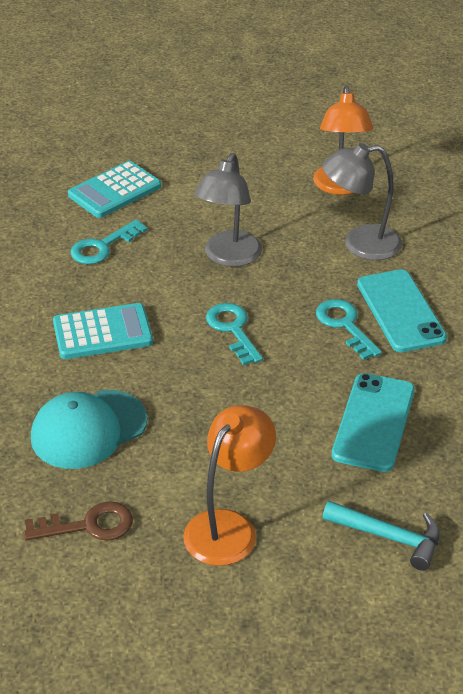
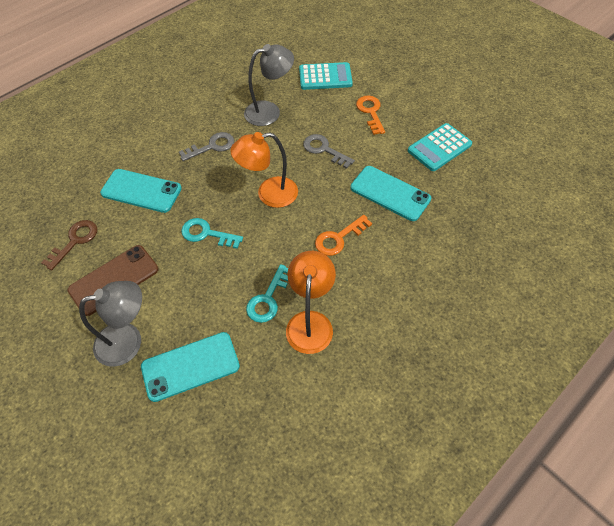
brown phone: 0 -> 1
grey key: 0 -> 2
orange key: 0 -> 2
turquoise cap: 1 -> 0
turquoise hammer: 1 -> 0
turquoise key: 3 -> 2
turquoise phone: 2 -> 3

